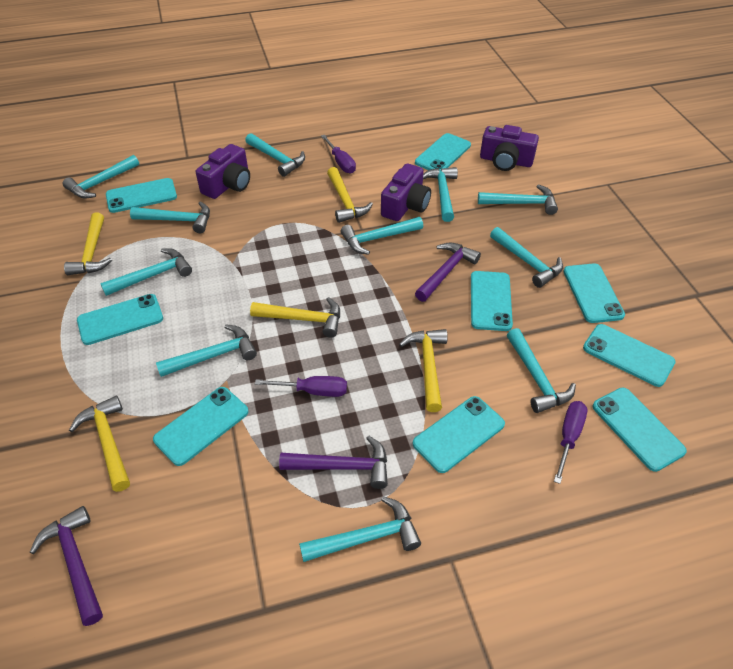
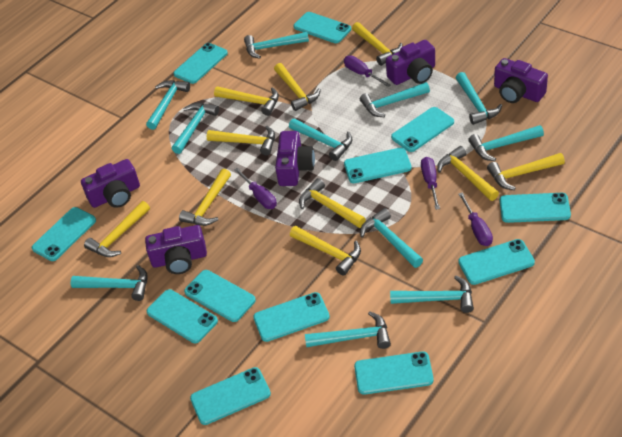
purple camera: 3 -> 5
purple hammer: 3 -> 0
purple screwdriver: 3 -> 4
turquoise phone: 9 -> 12
yellow hammer: 5 -> 10

